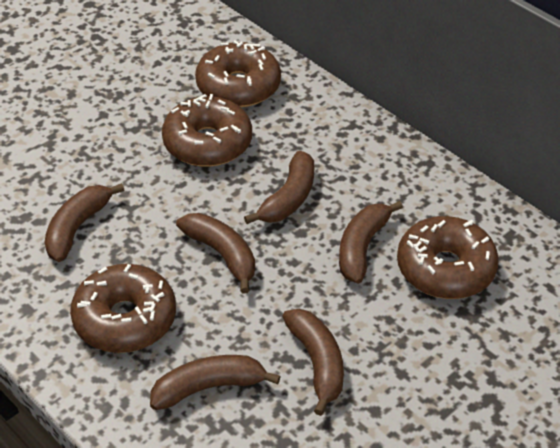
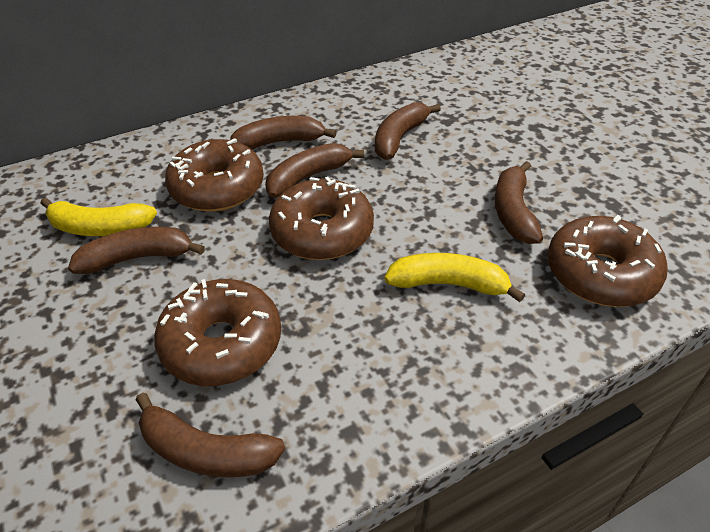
yellow banana: 0 -> 2

